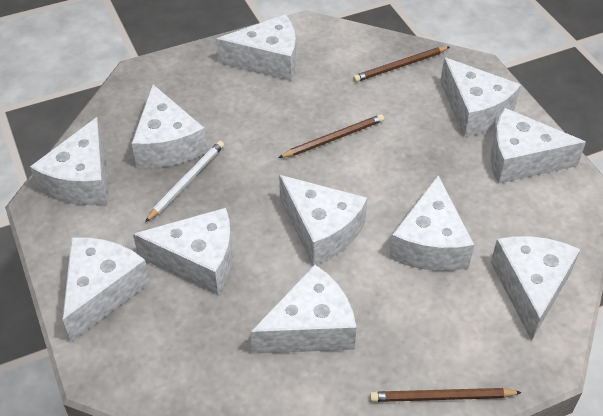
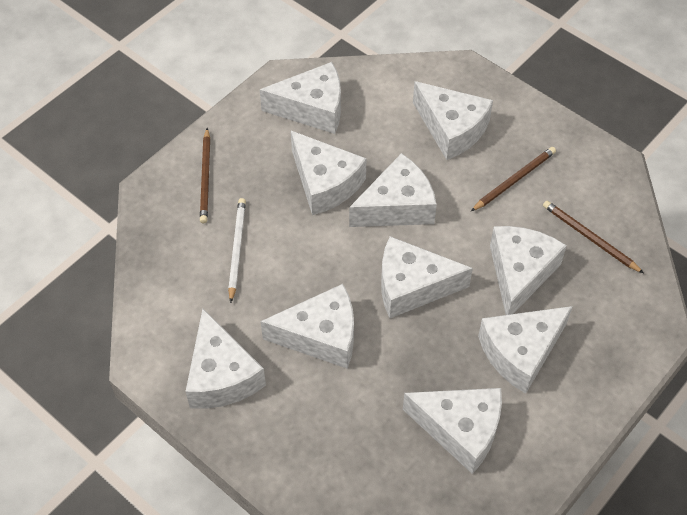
white cheese: 11 -> 10

